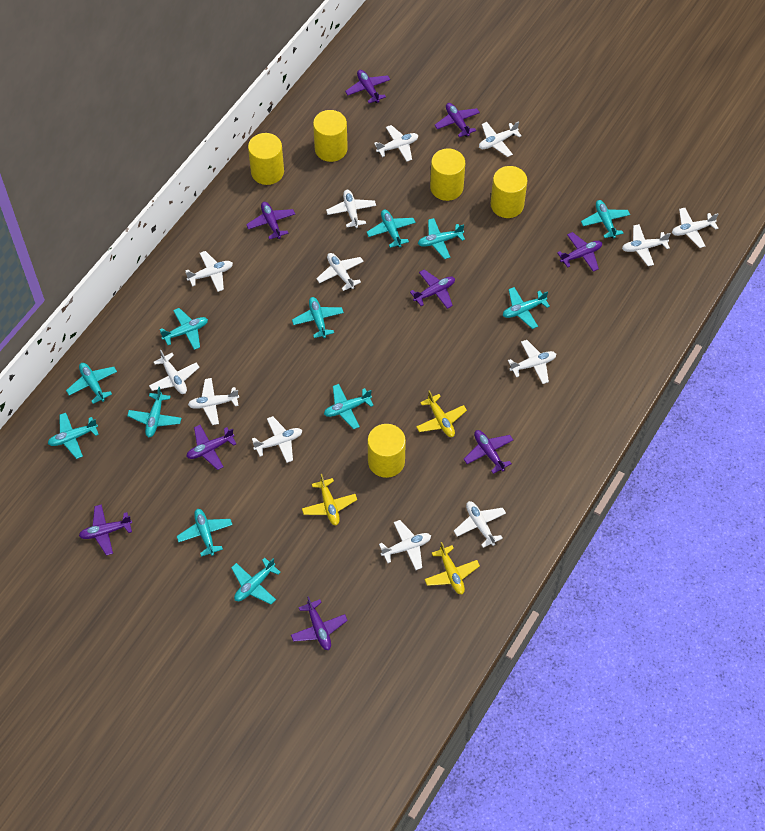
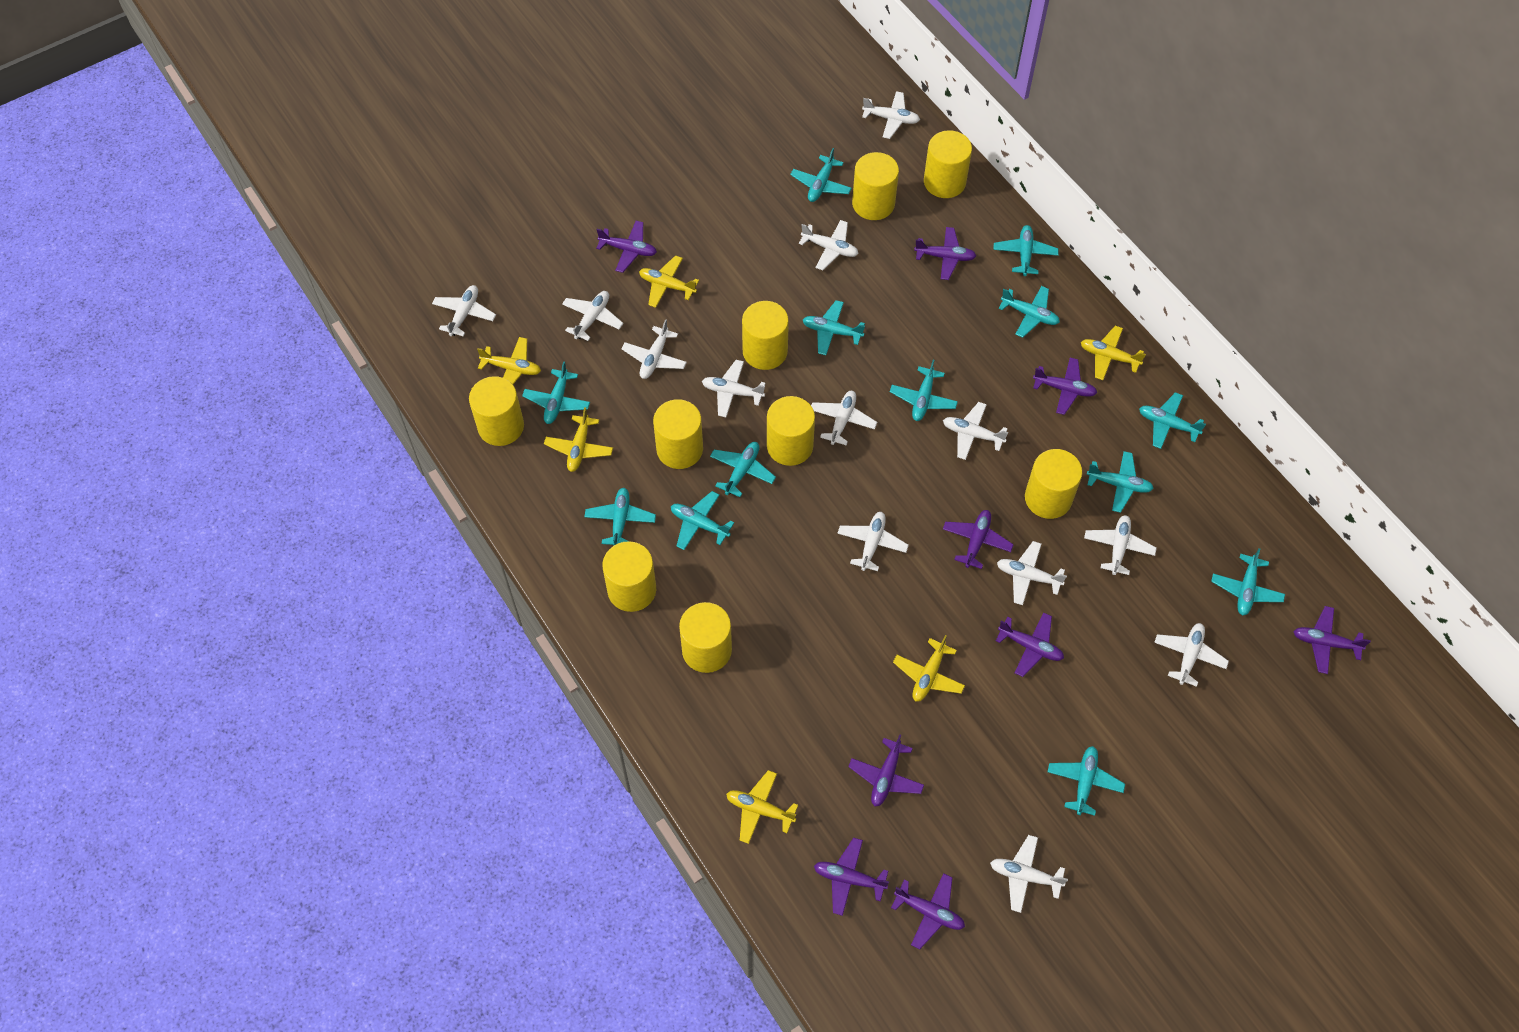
turquoise plane: 12 -> 13
yellow cylinder: 5 -> 9
yellow plane: 3 -> 6

